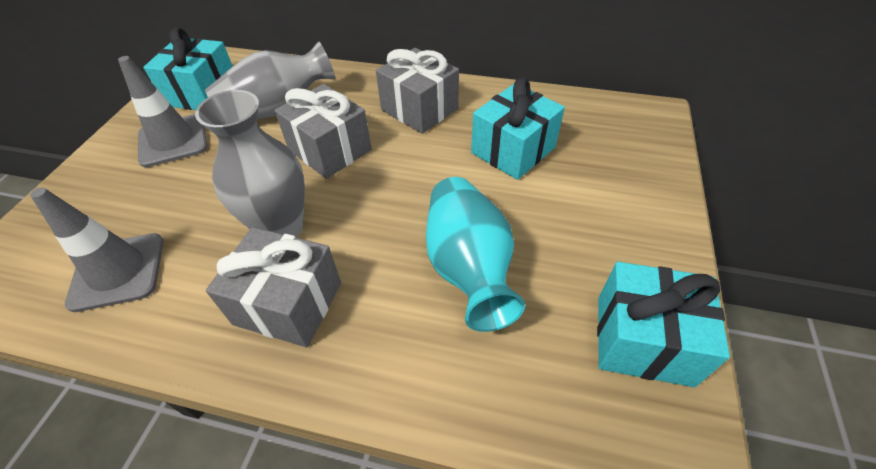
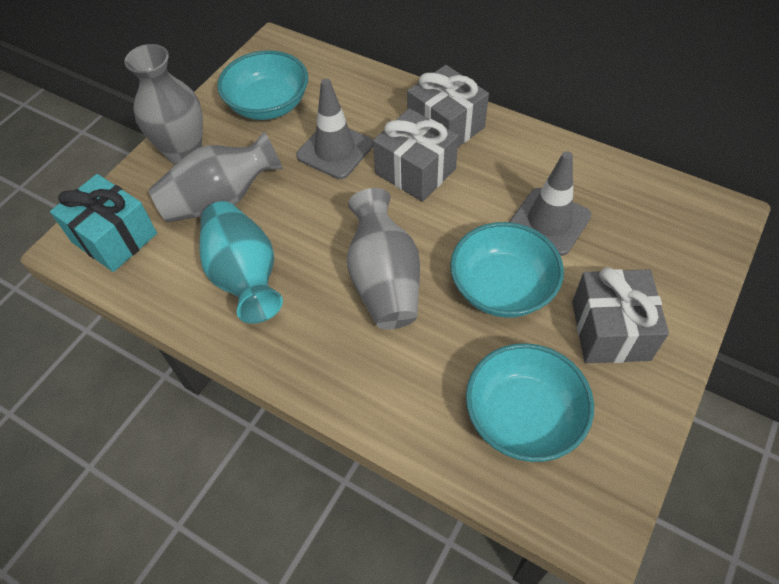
grey vase: 2 -> 3
turquoise bowl: 0 -> 3
turquoise gift: 3 -> 1

